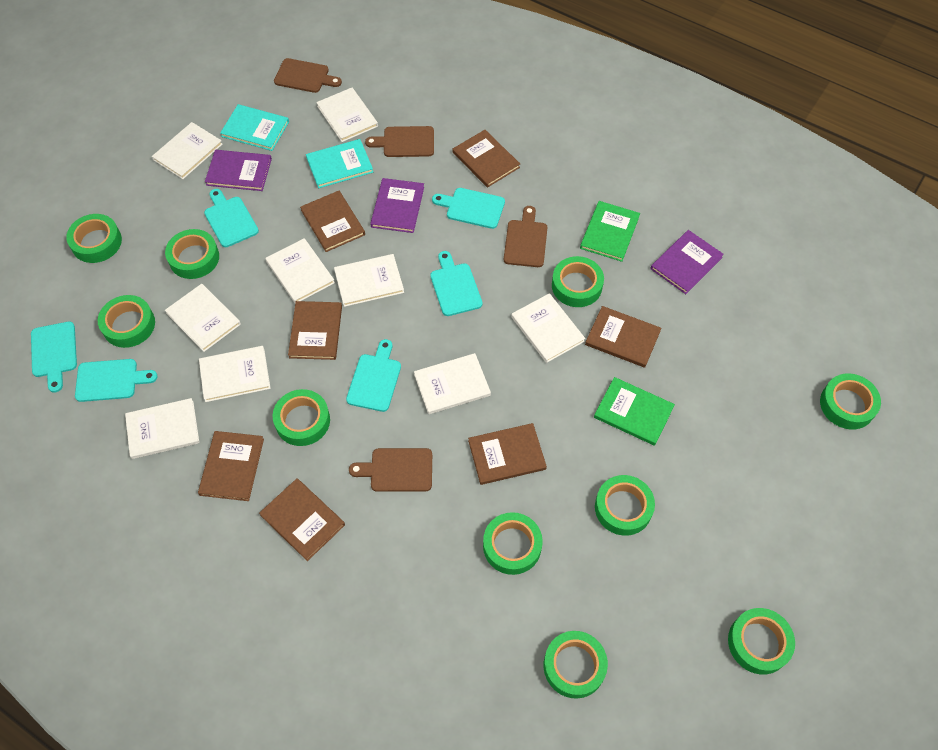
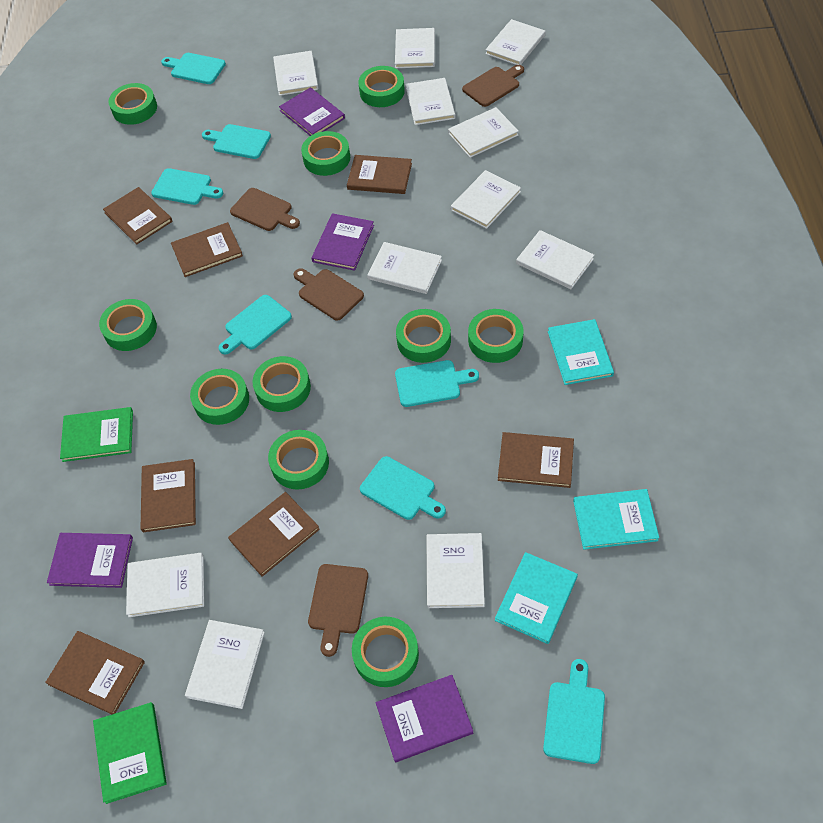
purple book: 3 -> 4
turquoise book: 2 -> 3
turquoise cutting board: 6 -> 7
white book: 9 -> 11

